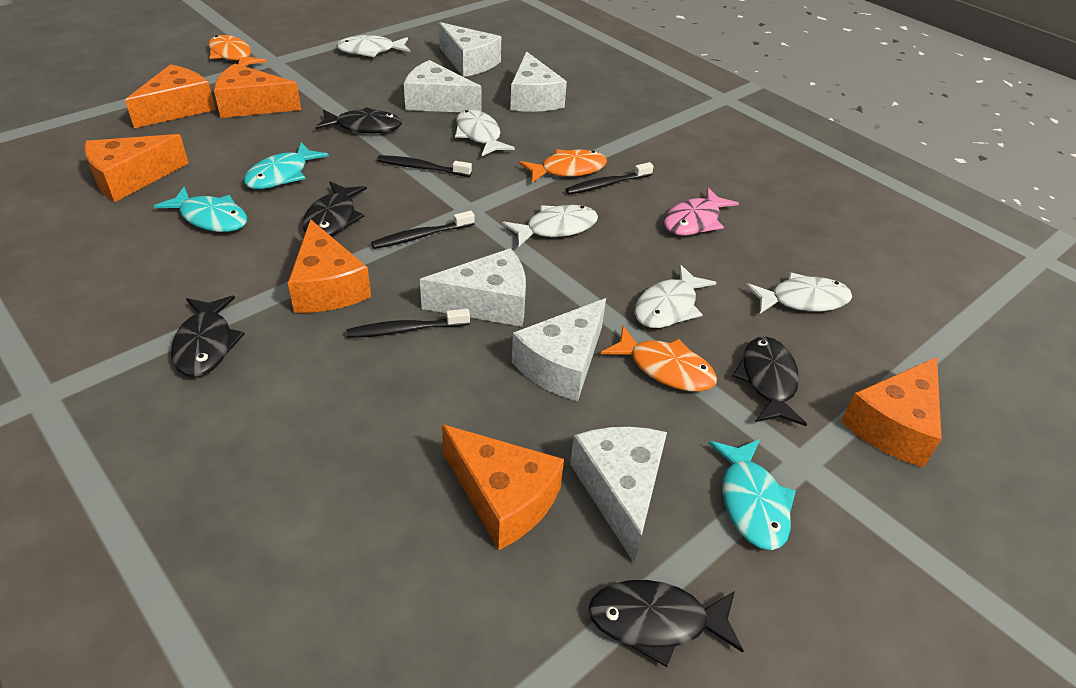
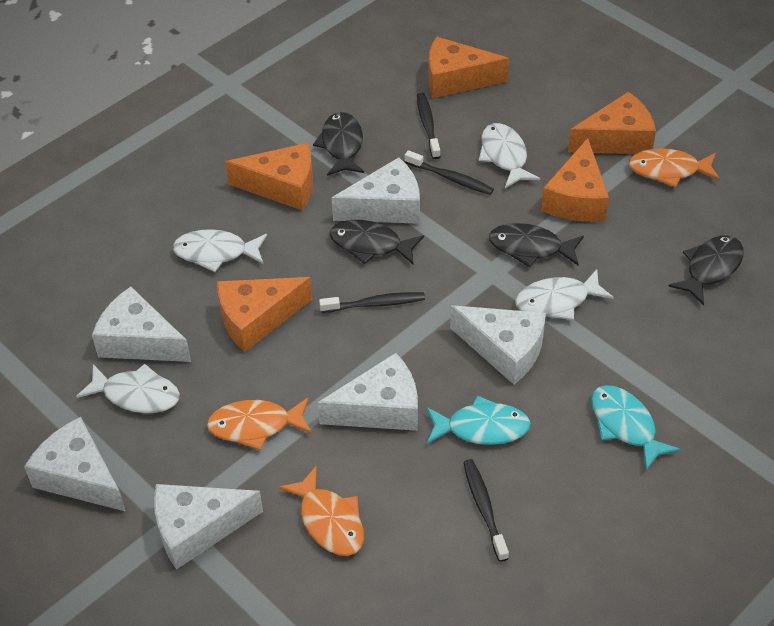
black fish: 5 -> 4
orange cheese: 6 -> 5
pink fish: 1 -> 0
turquoise fish: 3 -> 2
white fish: 5 -> 4

